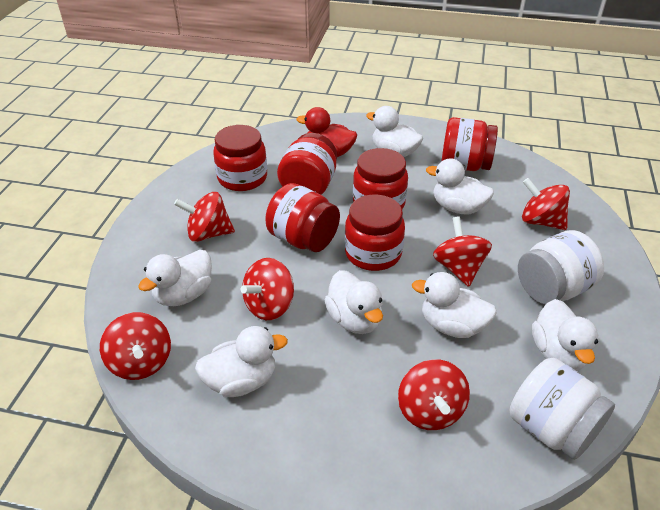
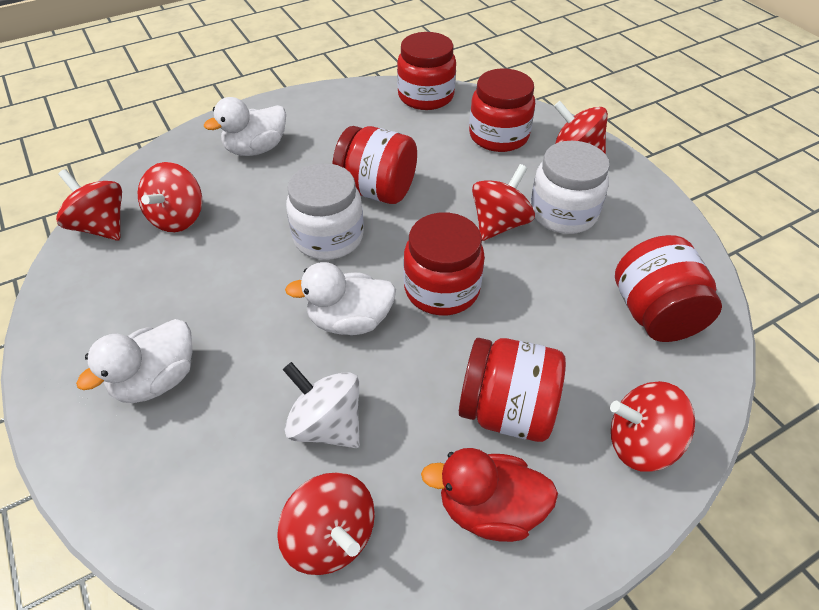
white duck: 7 -> 3
white spinning top: 0 -> 1

